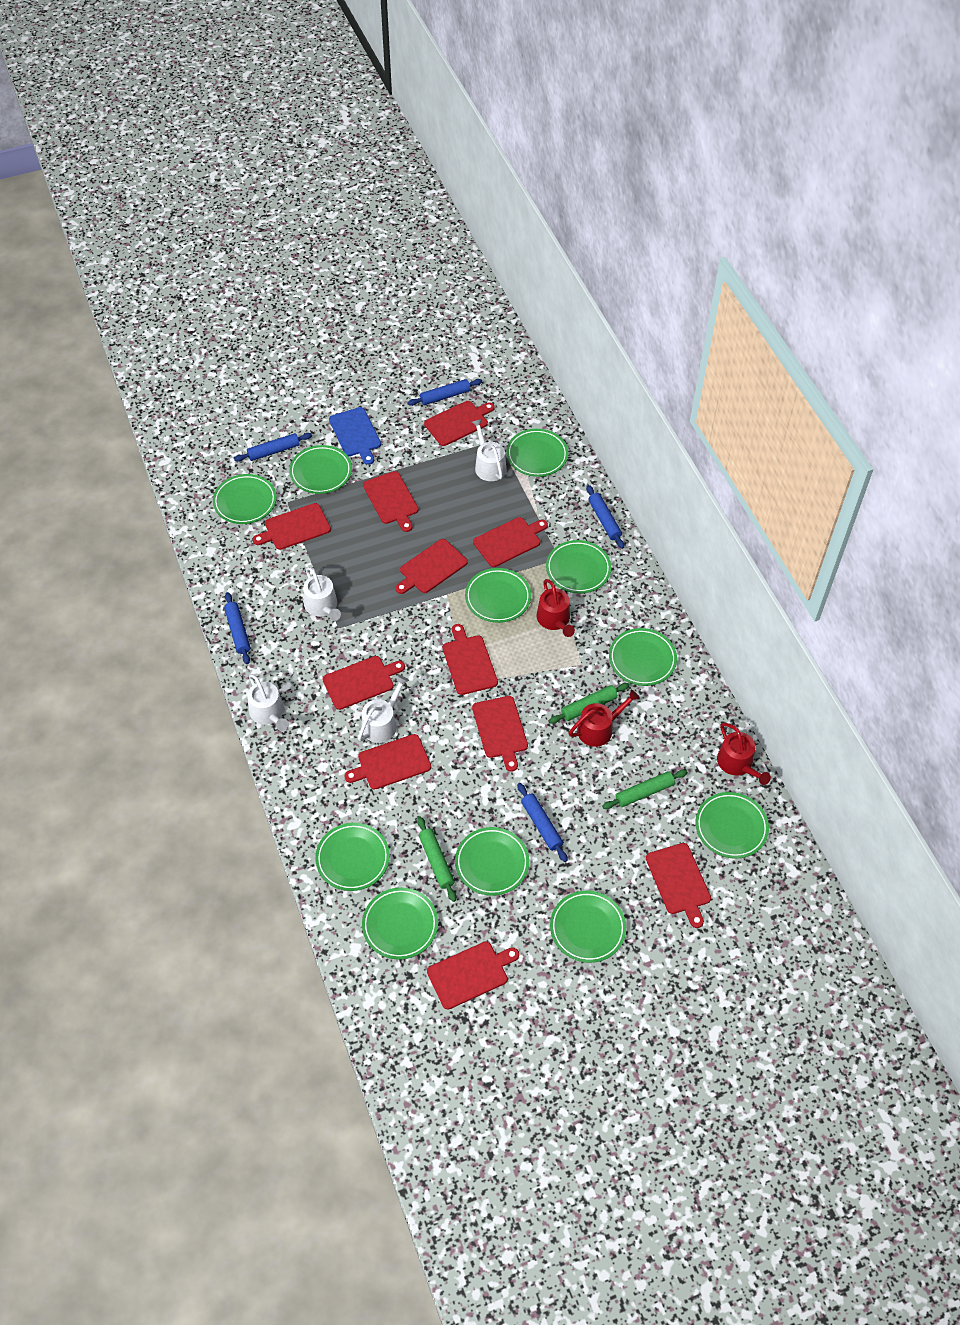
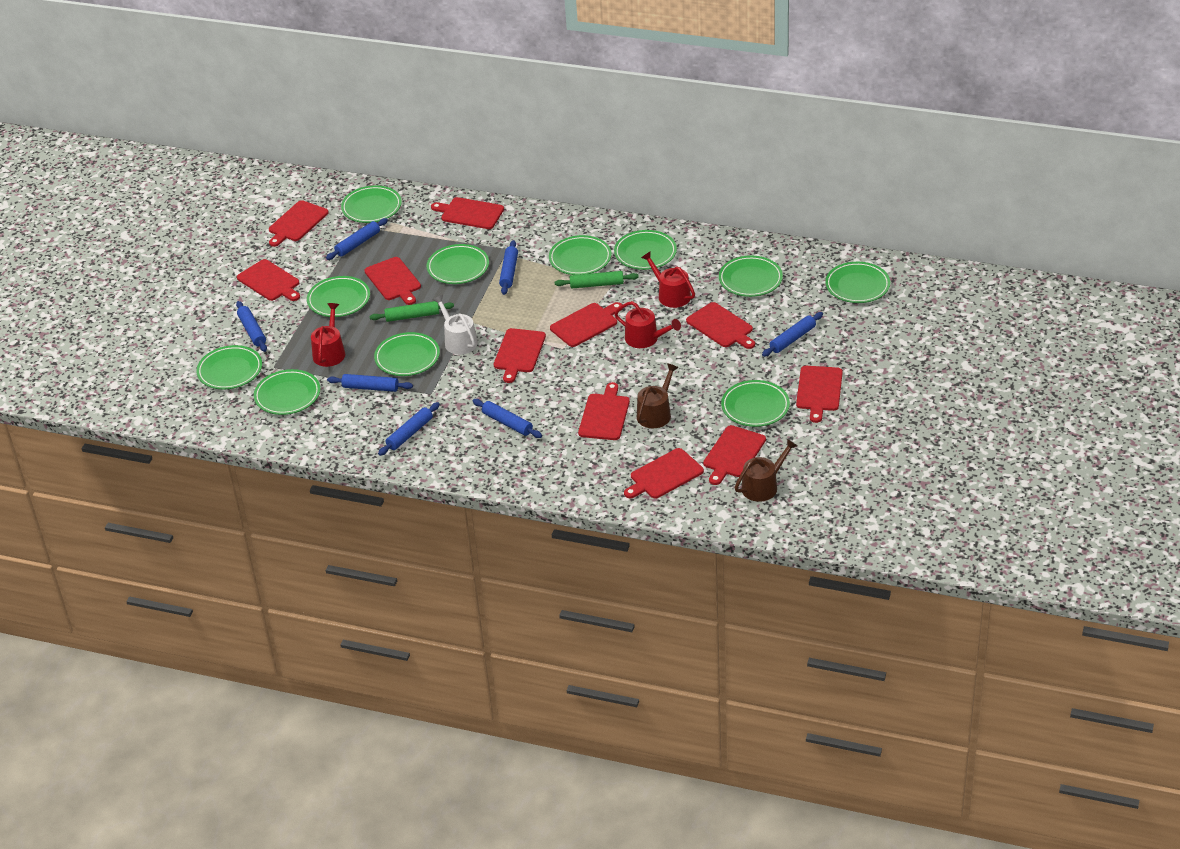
blue cutting board: 1 -> 0
blue rolling pin: 5 -> 7
brown watering can: 0 -> 2
green rolling pin: 3 -> 2
white watering can: 4 -> 1

